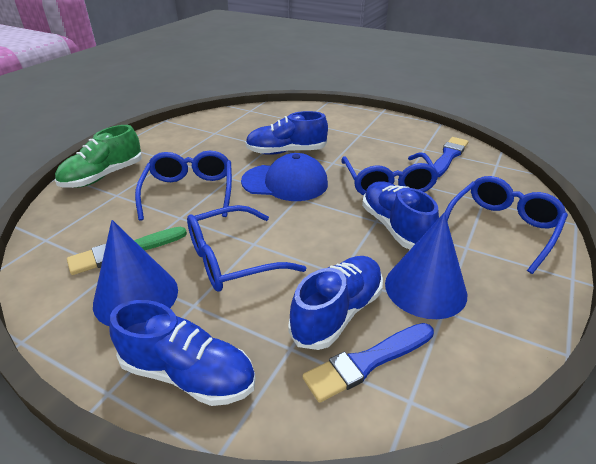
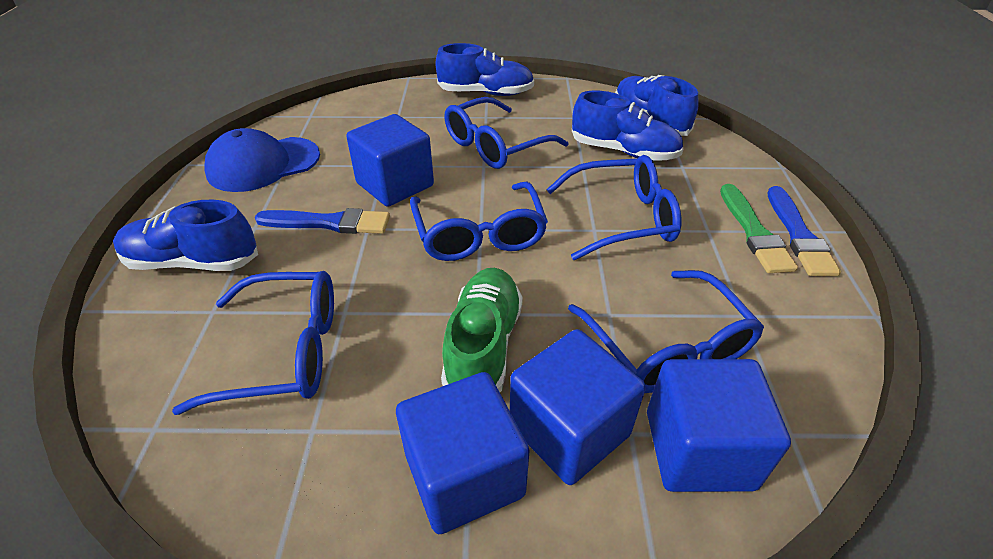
blue cone: 2 -> 0
blue cube: 0 -> 4
blue glasses: 4 -> 5

